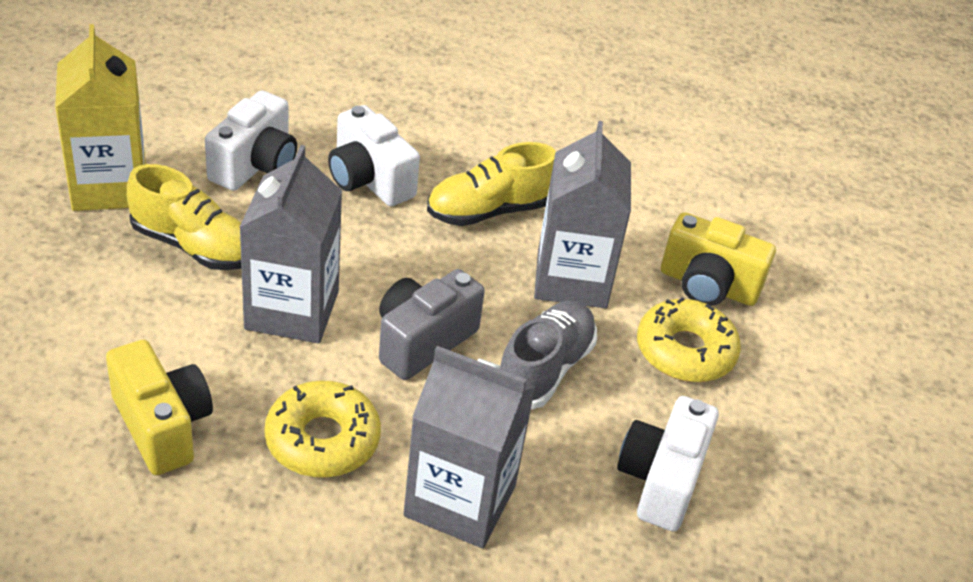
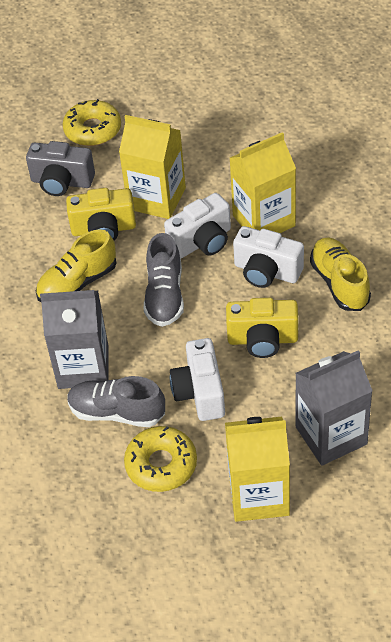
grey carton: 3 -> 2
grey shoe: 1 -> 2
yellow carton: 1 -> 3

